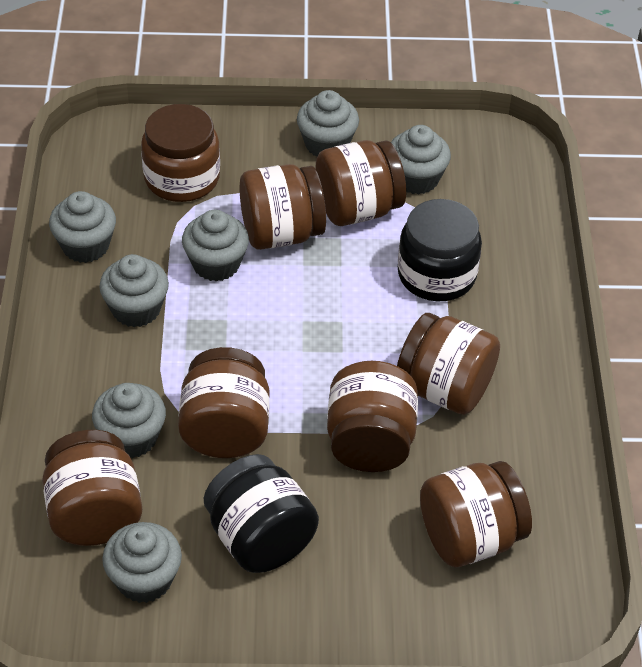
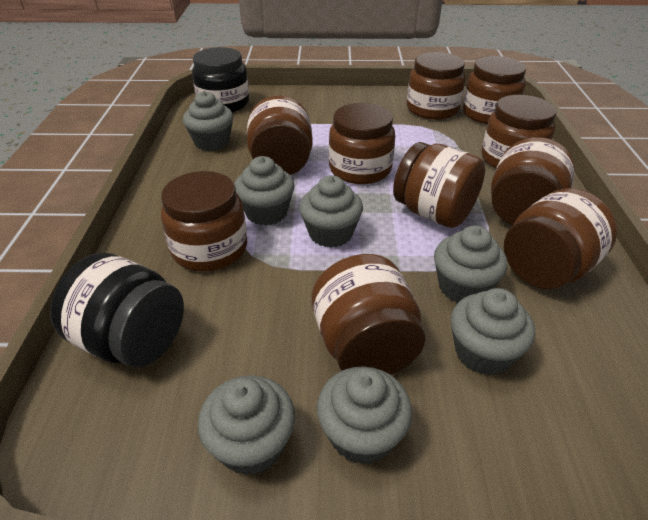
brown jar: 8 -> 10

